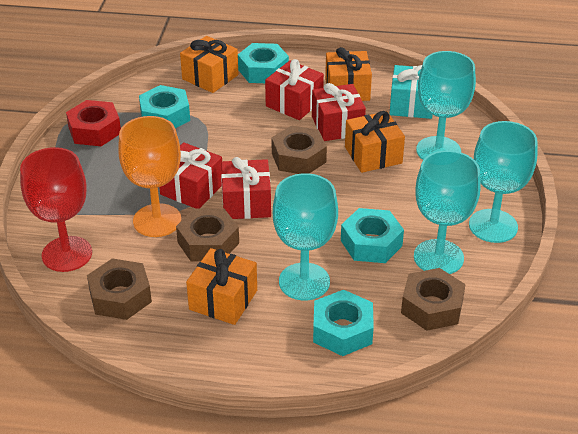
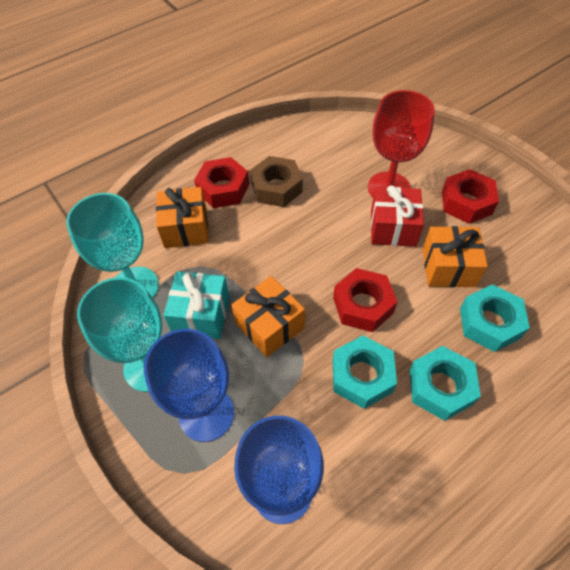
blue goblet: 0 -> 2
brown nut: 4 -> 1
orange gift: 4 -> 3
orange goblet: 1 -> 0
red gift: 4 -> 1
red nut: 1 -> 3
turquoise goblet: 4 -> 2
turquoise nut: 4 -> 3

